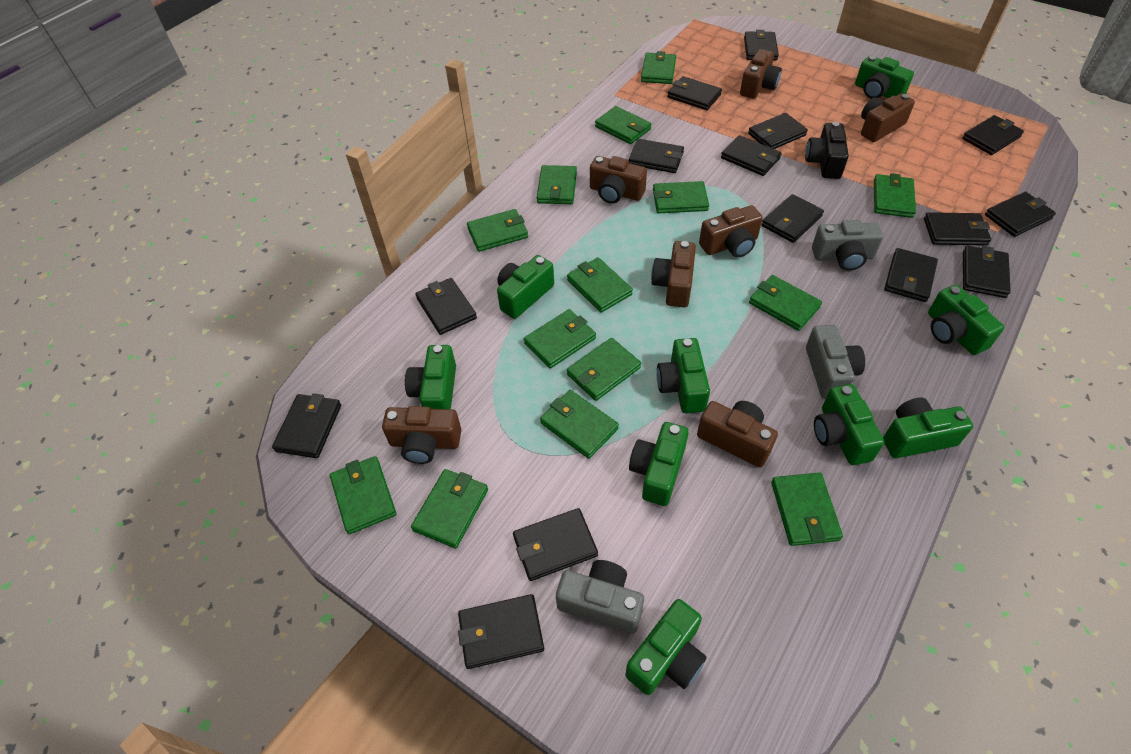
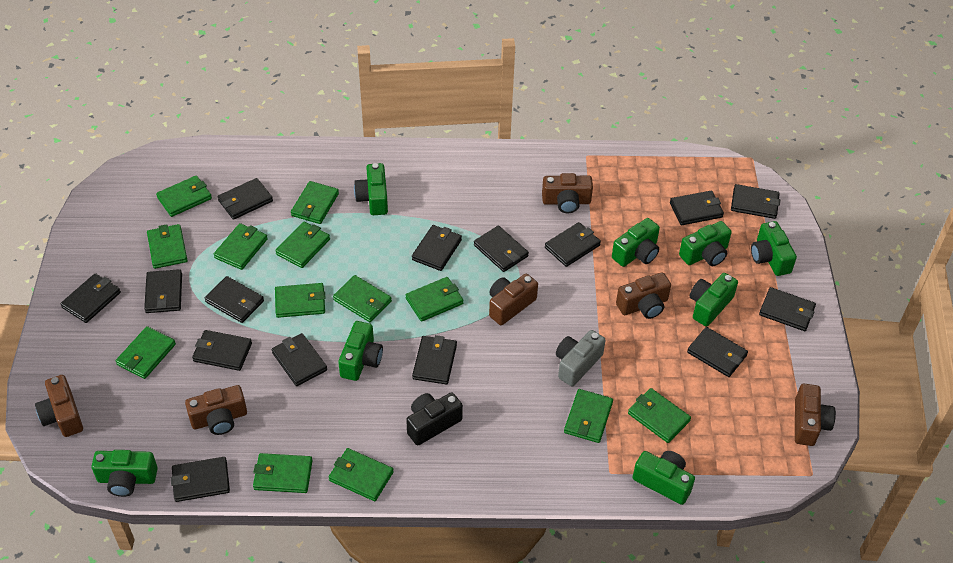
brown camera: 7 -> 6
green camera: 9 -> 8
green wallet: 14 -> 13
grey camera: 3 -> 1

